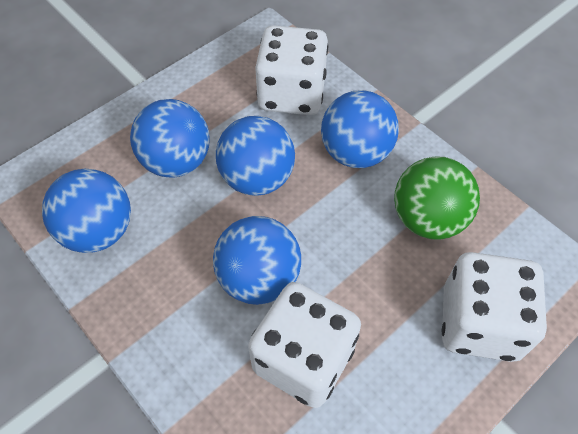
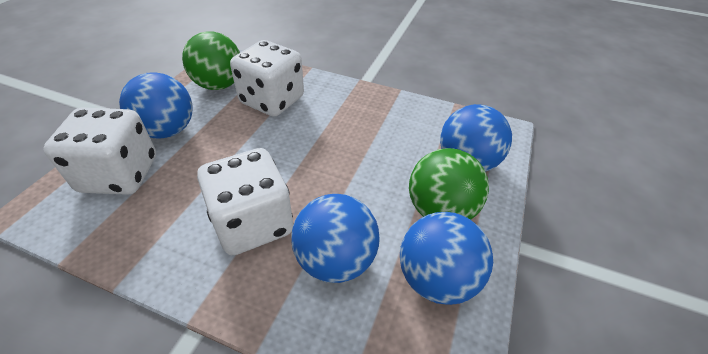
blue ball: 5 -> 4
green ball: 1 -> 2

